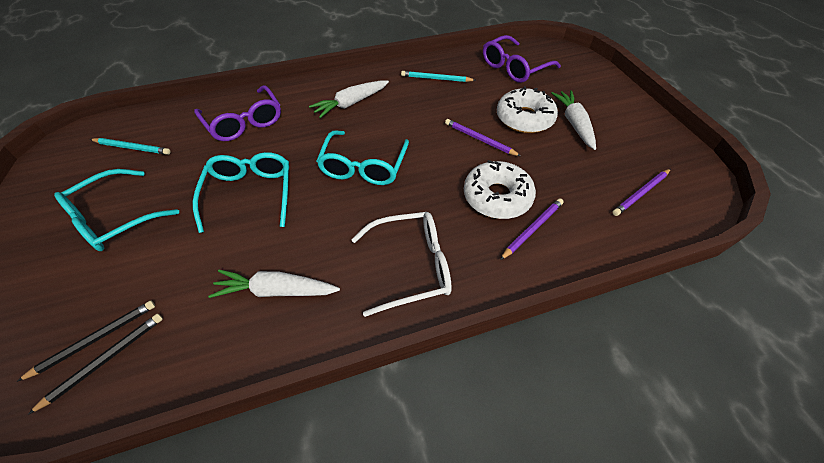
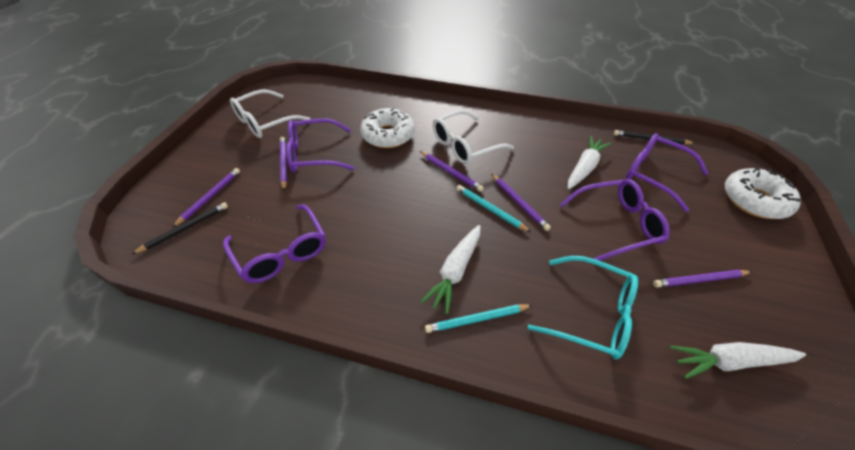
purple glasses: 2 -> 4
purple pencil: 3 -> 5
turquoise glasses: 3 -> 1
white glasses: 1 -> 2

